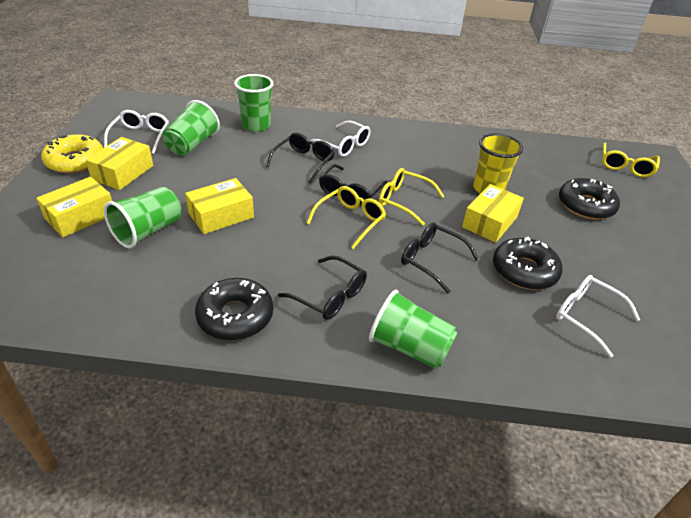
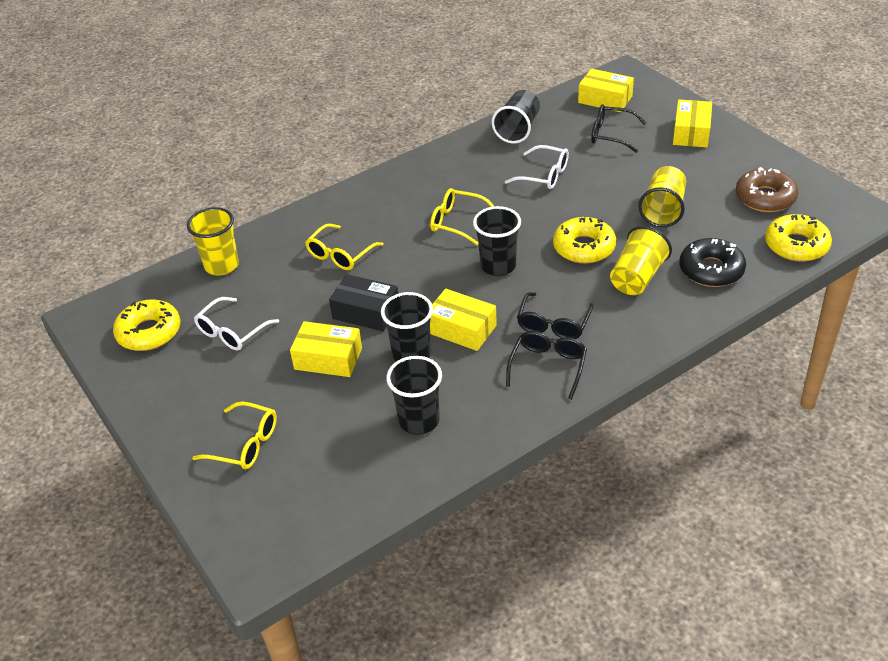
black box: 0 -> 1
black cup: 0 -> 4
black donut: 3 -> 1
black glasses: 4 -> 3
brown donut: 0 -> 1
green cup: 4 -> 0
white glasses: 3 -> 2
yellow cup: 1 -> 3
yellow donut: 1 -> 3

